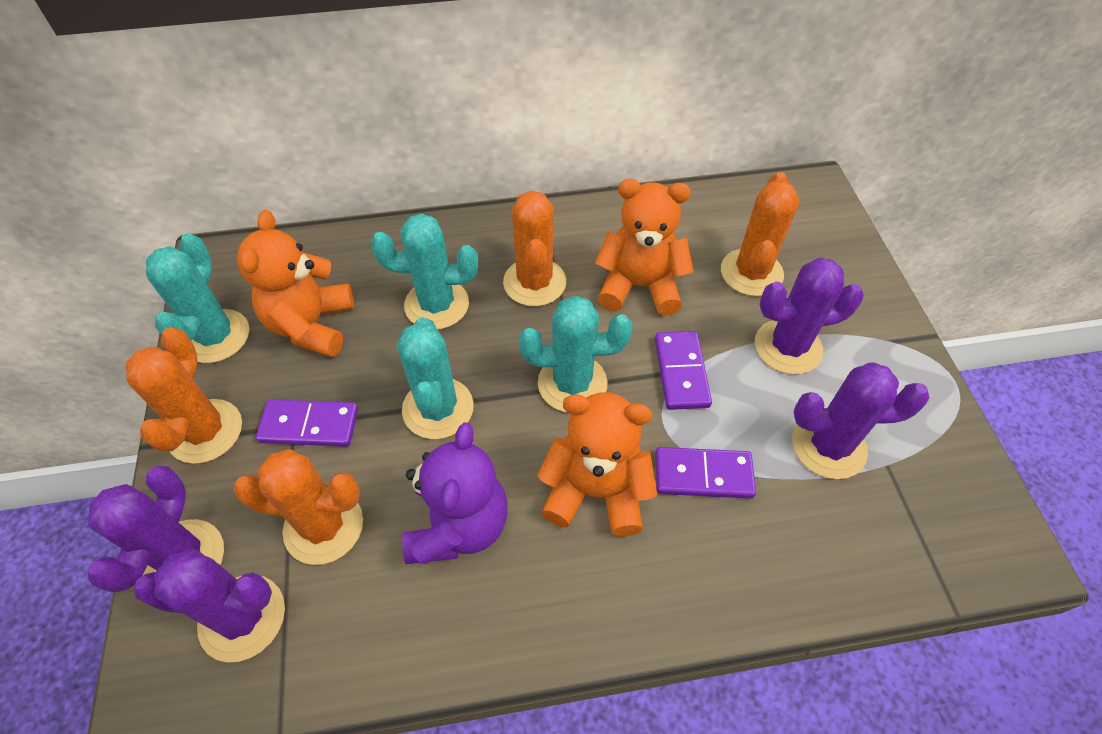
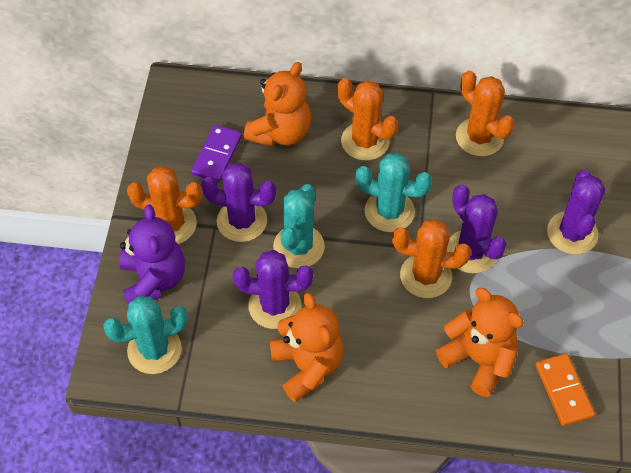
orange domino: 0 -> 1
purple domino: 3 -> 1
turquoise cactus: 4 -> 3

